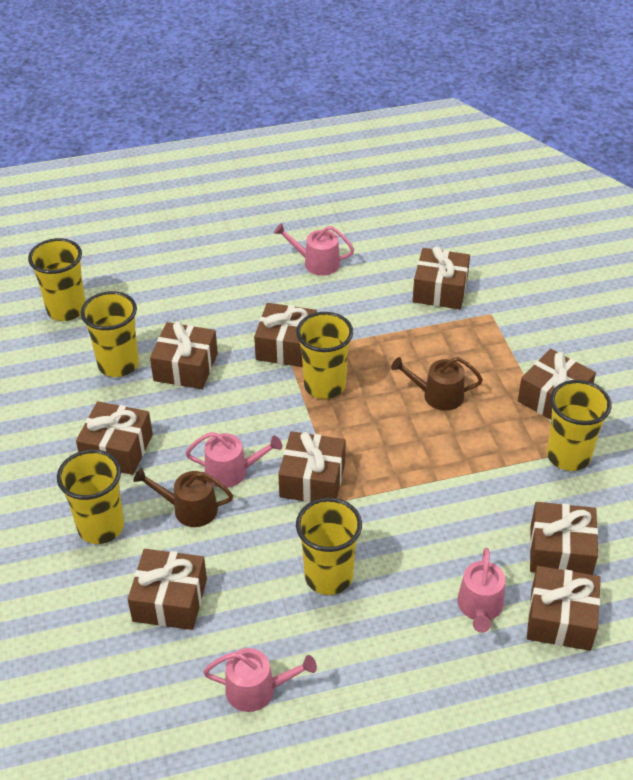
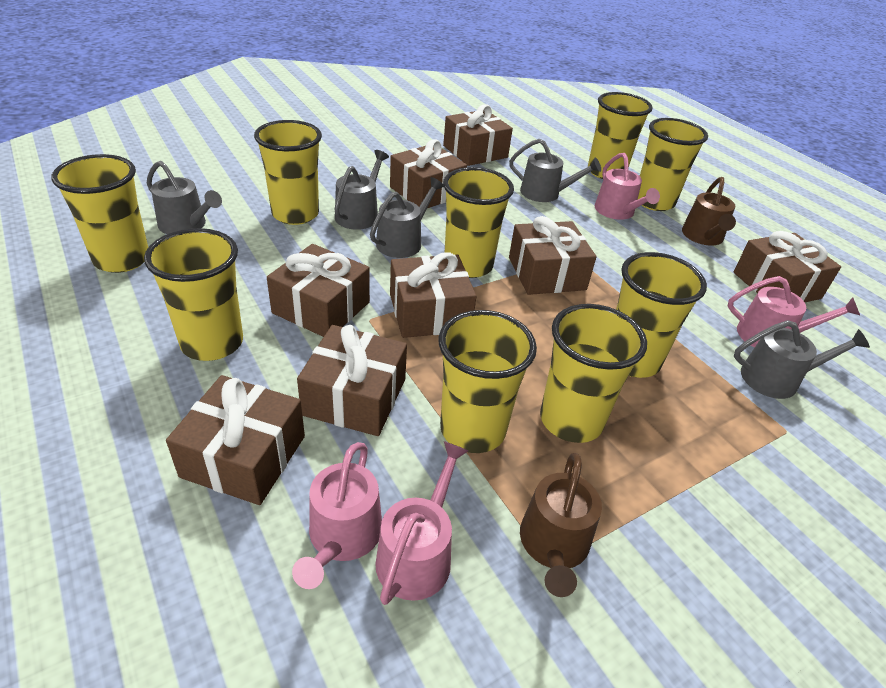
brown gift: 9 -> 8
grey watering can: 0 -> 5
yellow cup: 6 -> 9

